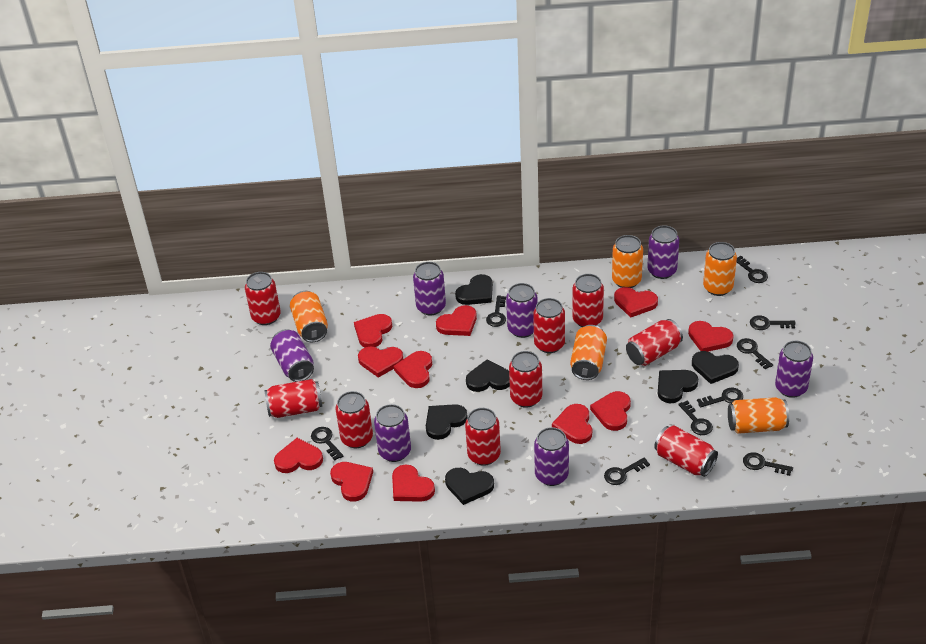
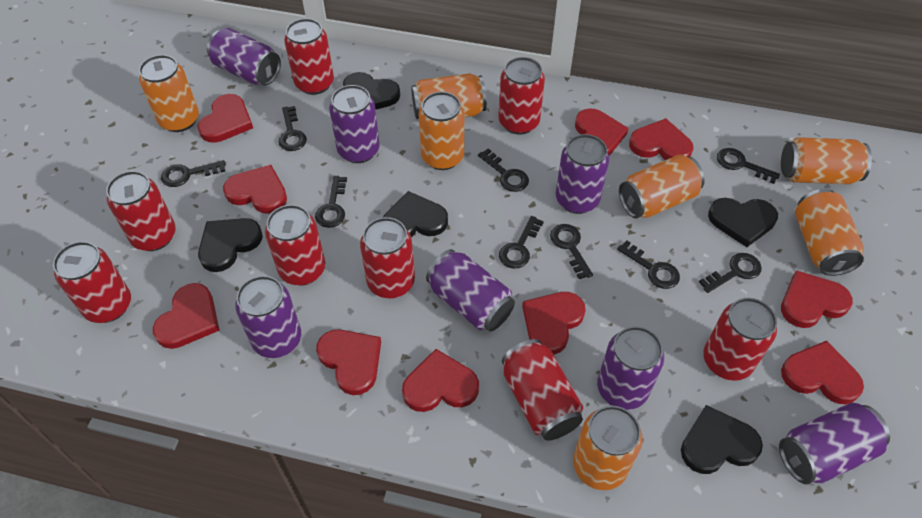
black heart: 6 -> 5
orange can: 5 -> 7
red can: 9 -> 8
red heart: 11 -> 10

